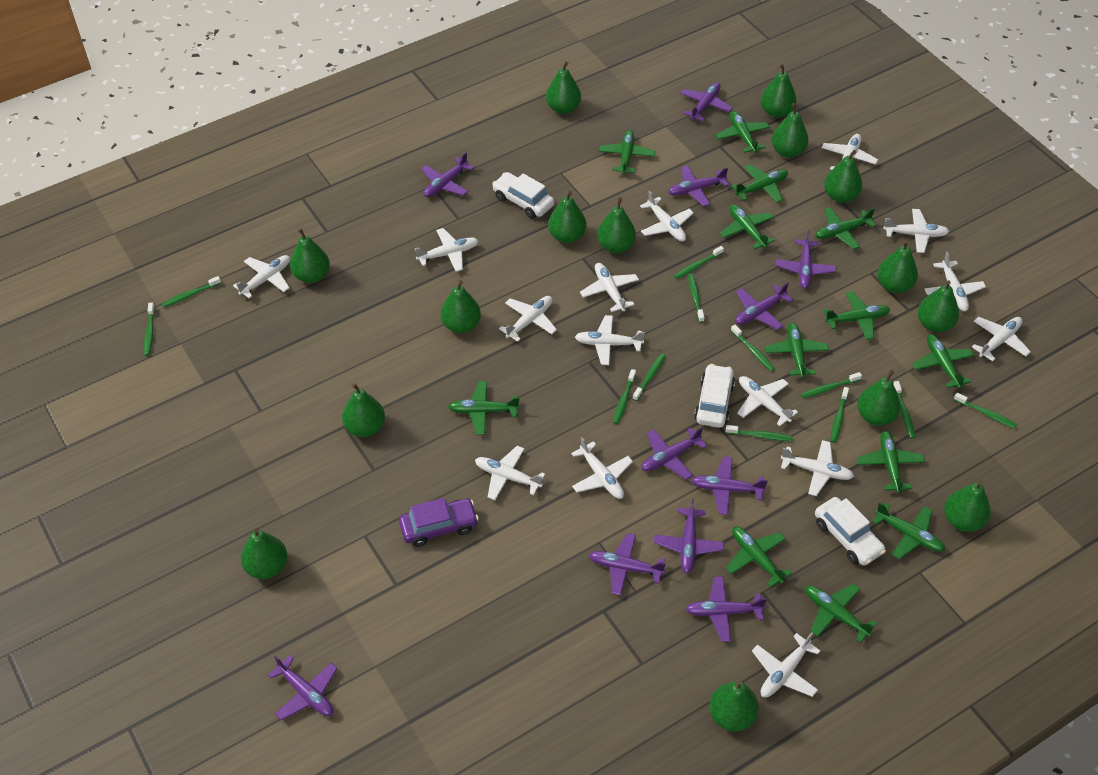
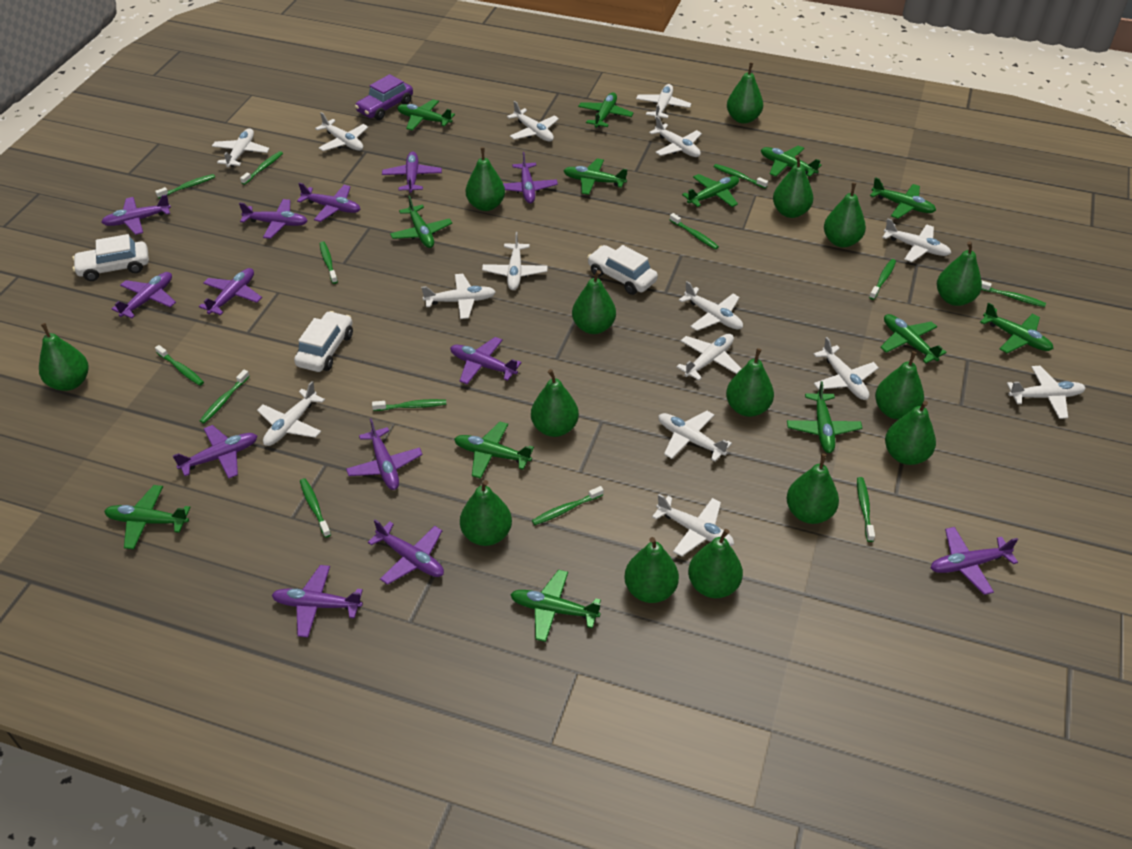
green toothbrush: 12 -> 13
purple plane: 11 -> 13

